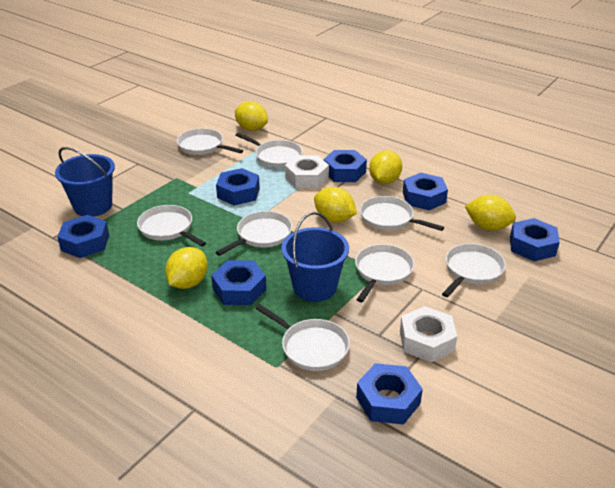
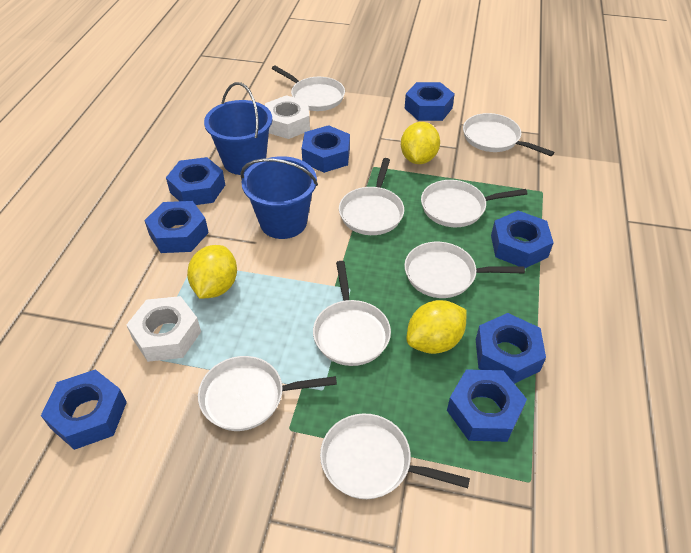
blue nut: 7 -> 8
yellow lemon: 5 -> 3

